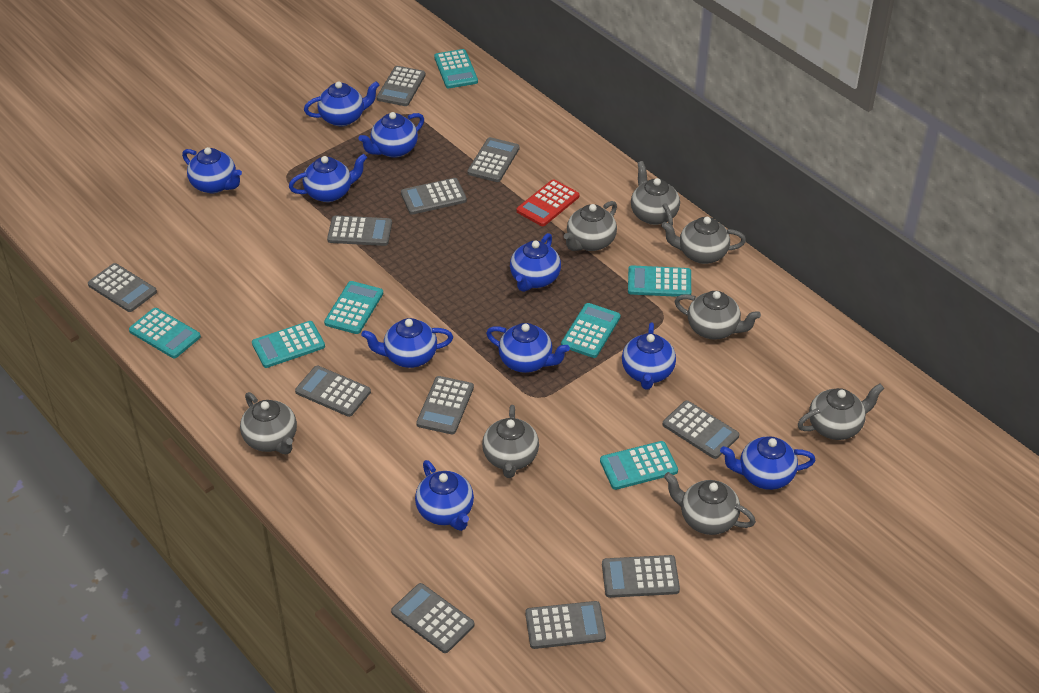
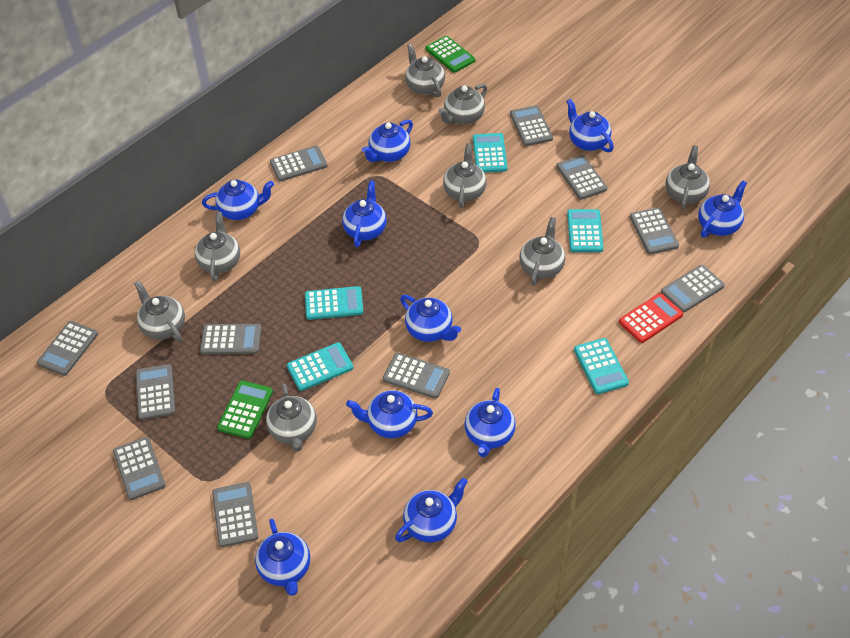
green calculator: 0 -> 2
turquoise calculator: 7 -> 5

